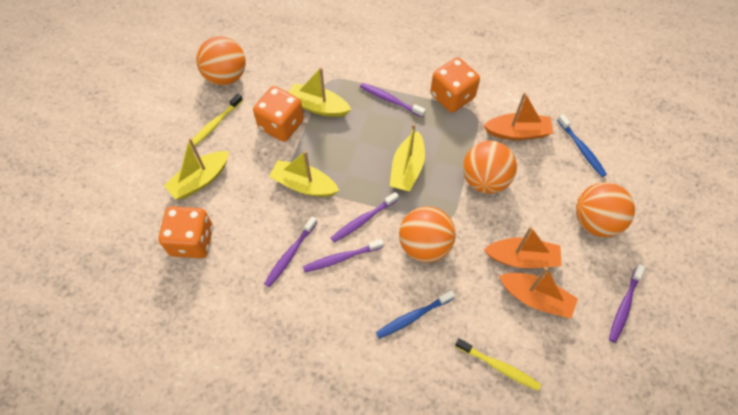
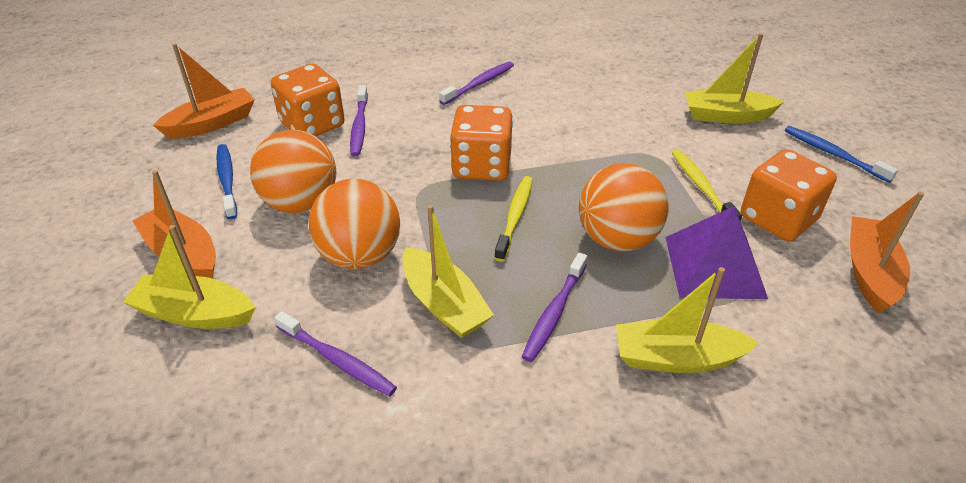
orange ball: 4 -> 3
purple pyramid: 0 -> 1
purple toothbrush: 5 -> 4

